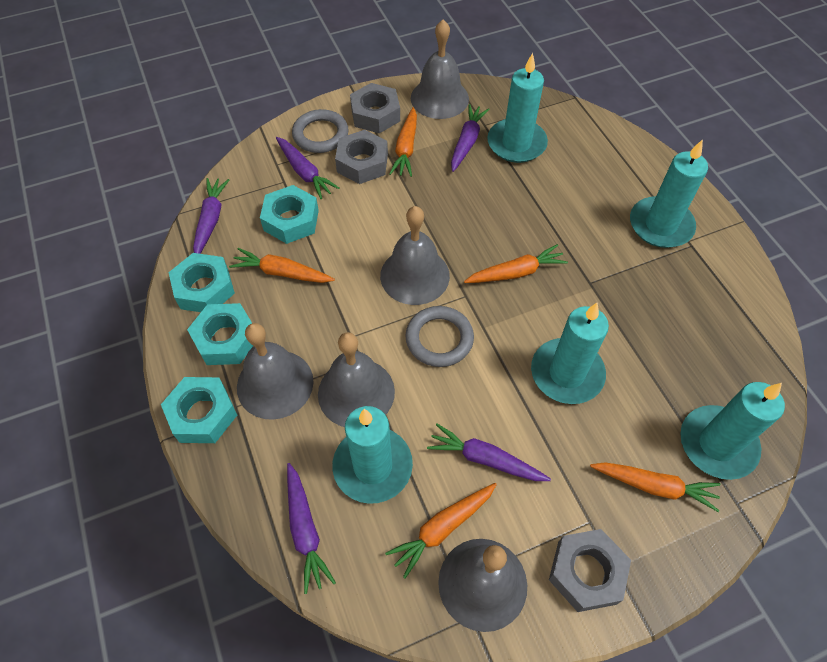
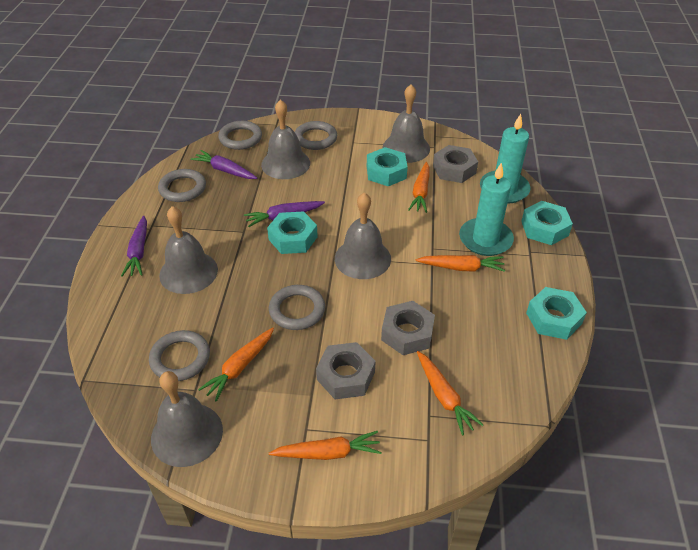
grey ring: 2 -> 5
purple carrot: 5 -> 3
turquoise candle: 5 -> 2

